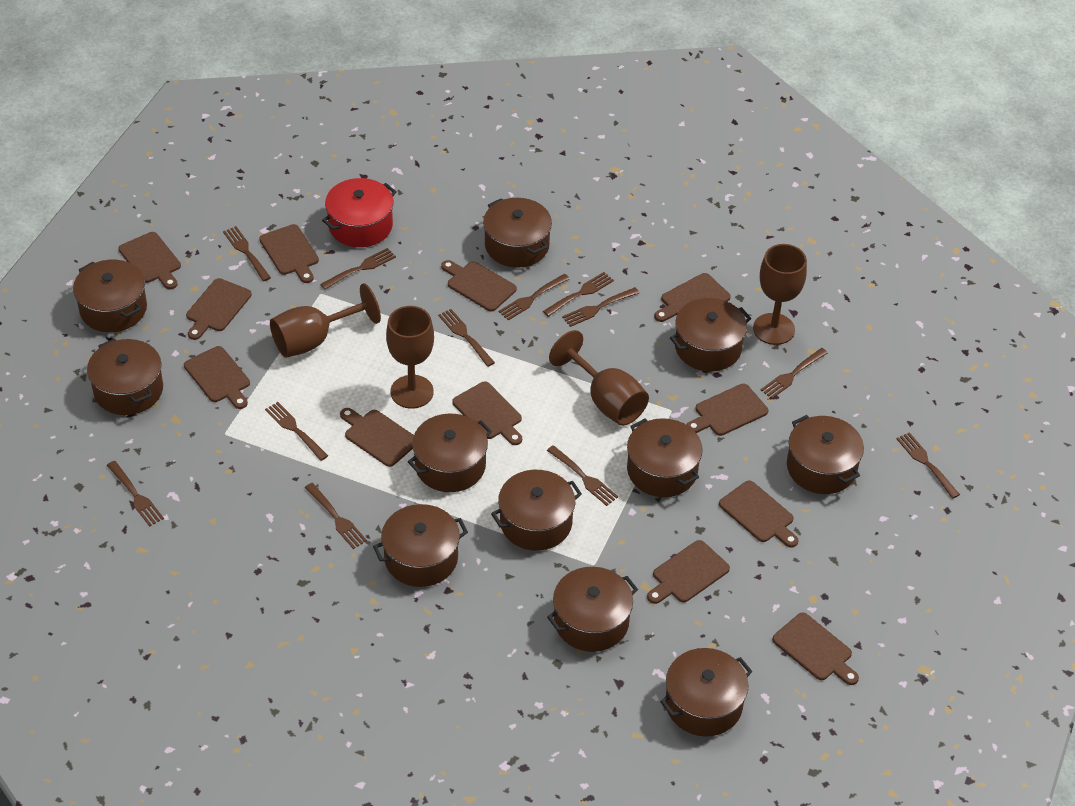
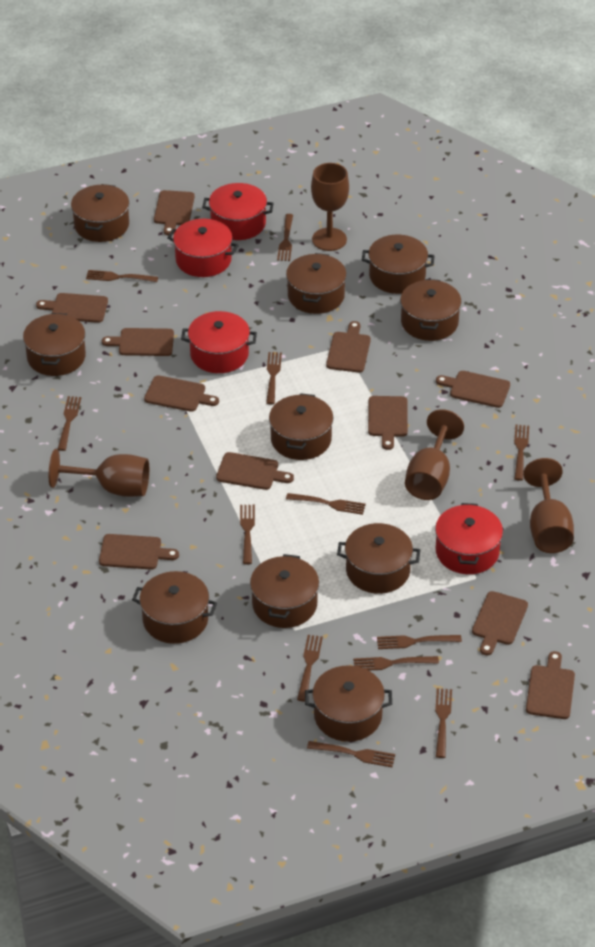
brown cutting board: 12 -> 11
brown pot: 11 -> 10
red pot: 1 -> 4

